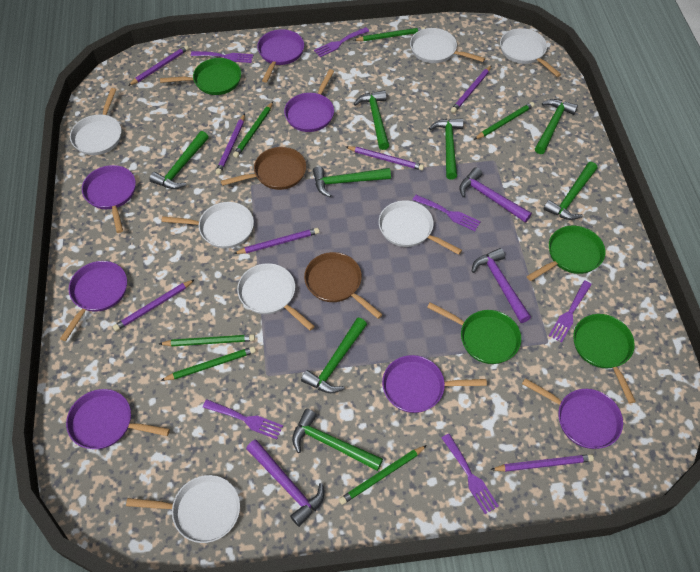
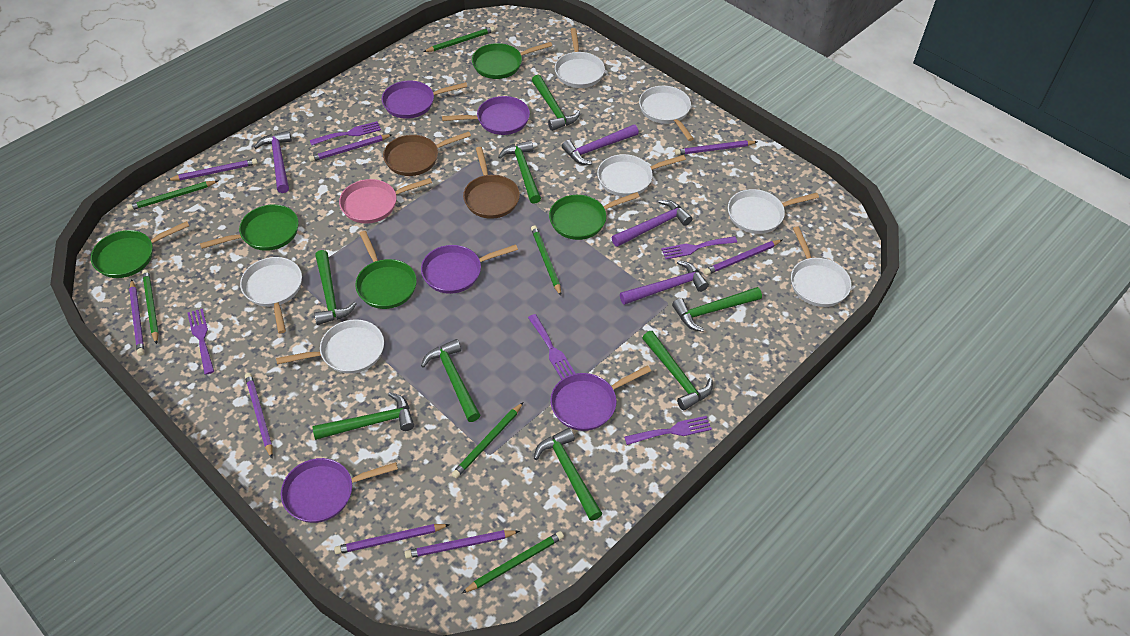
green pan: 4 -> 5
pink pan: 0 -> 1
purple fork: 6 -> 5
purple hammer: 3 -> 4
purple pan: 7 -> 5
purple pencil: 7 -> 8

